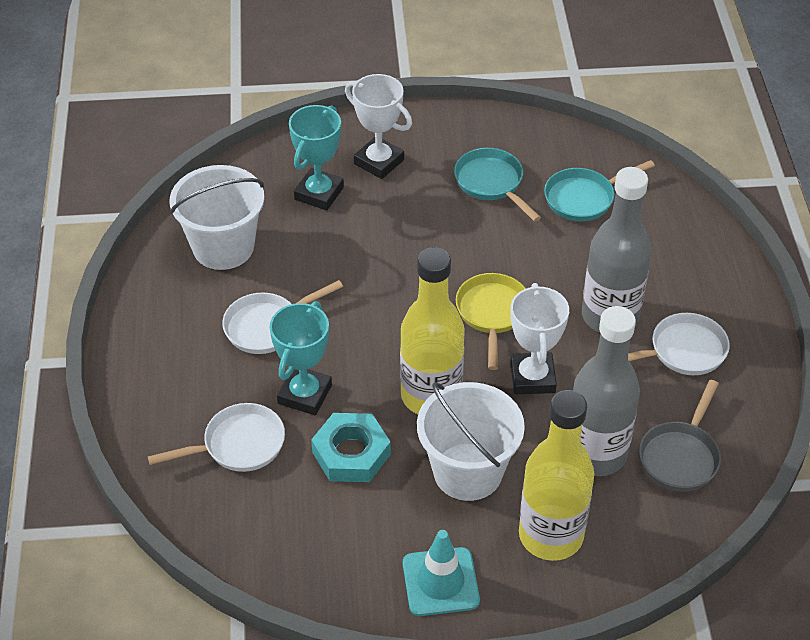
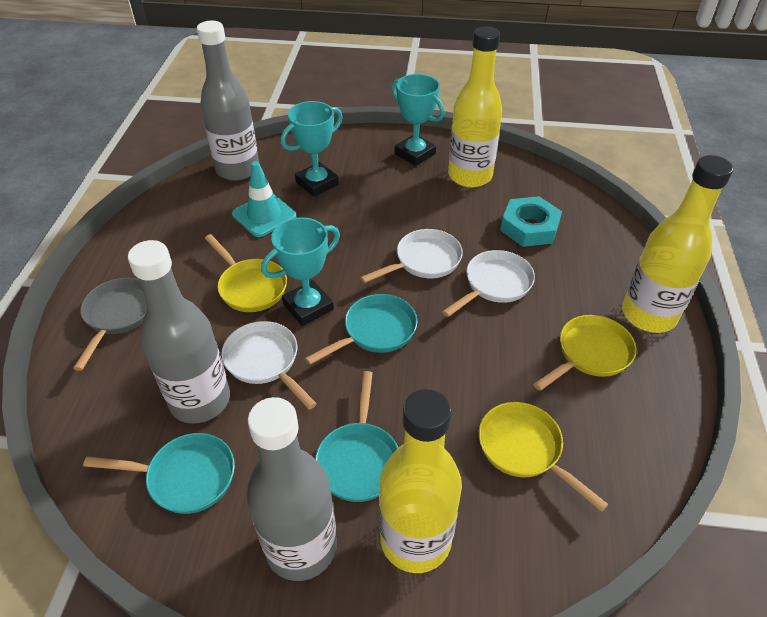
grey bottle: 2 -> 3
turquoise pan: 2 -> 3
turquoise trophy: 2 -> 3
white bucket: 2 -> 0
white trophy: 2 -> 0
yellow bottle: 2 -> 3
yellow pan: 1 -> 3

